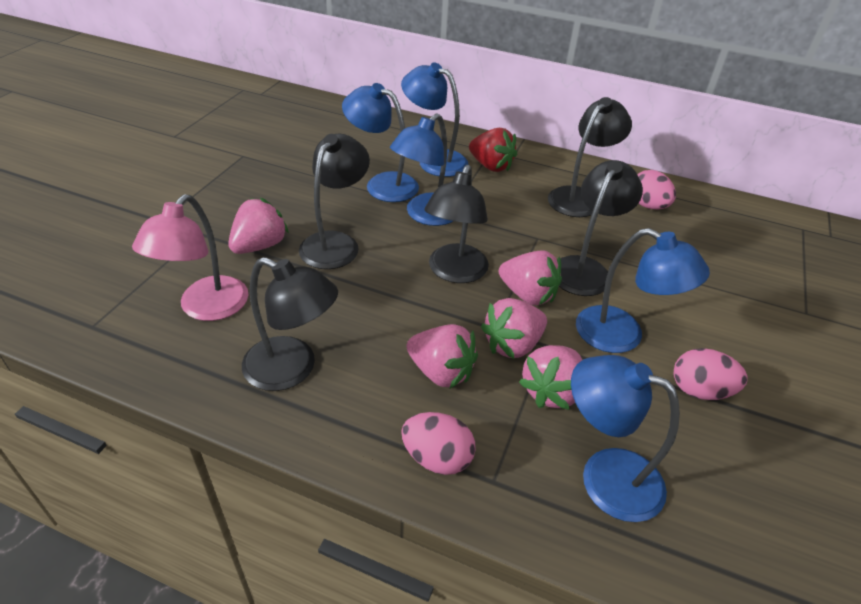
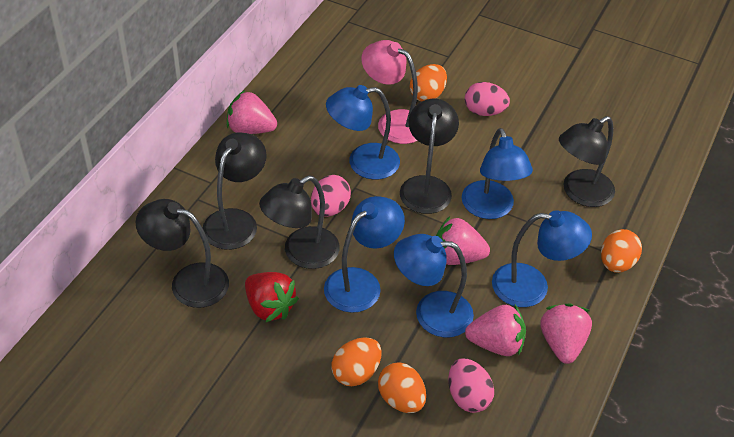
orange egg: 0 -> 4
pink strawberry: 5 -> 4

